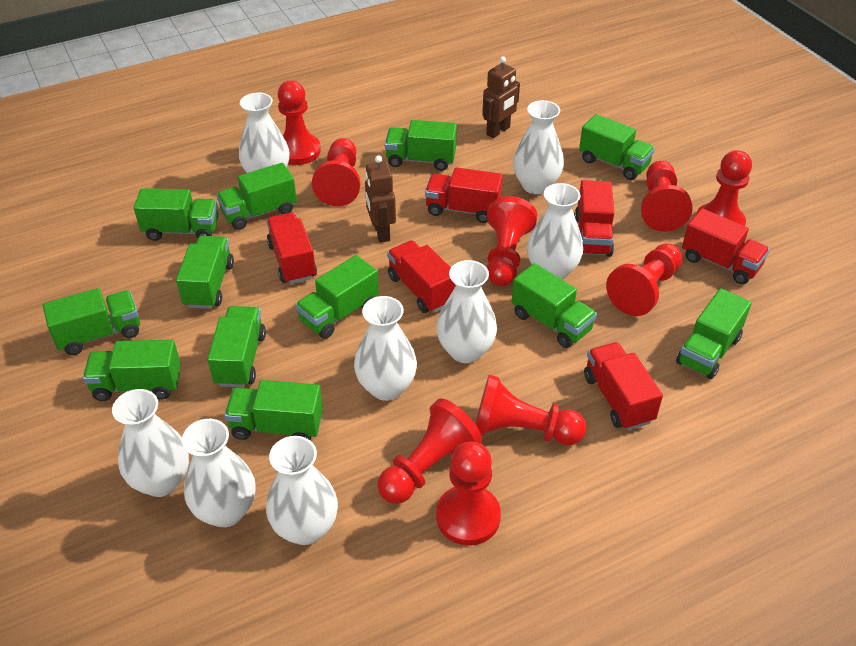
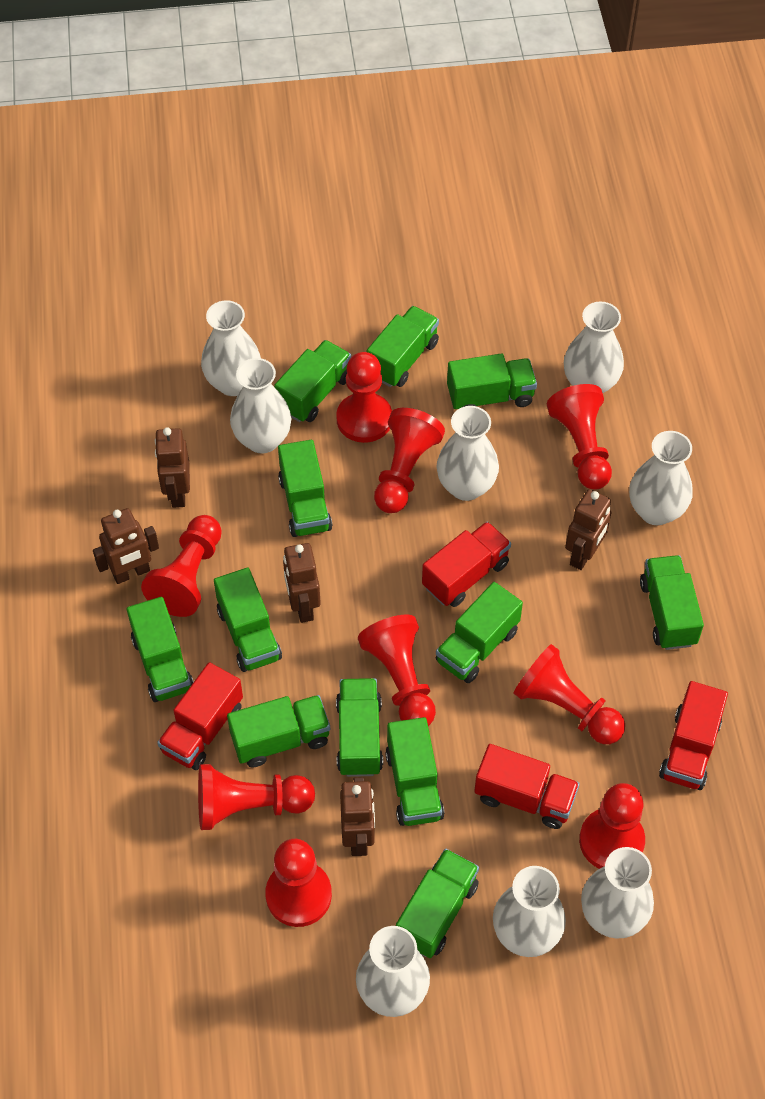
brown robot: 2 -> 5
red truck: 6 -> 4

